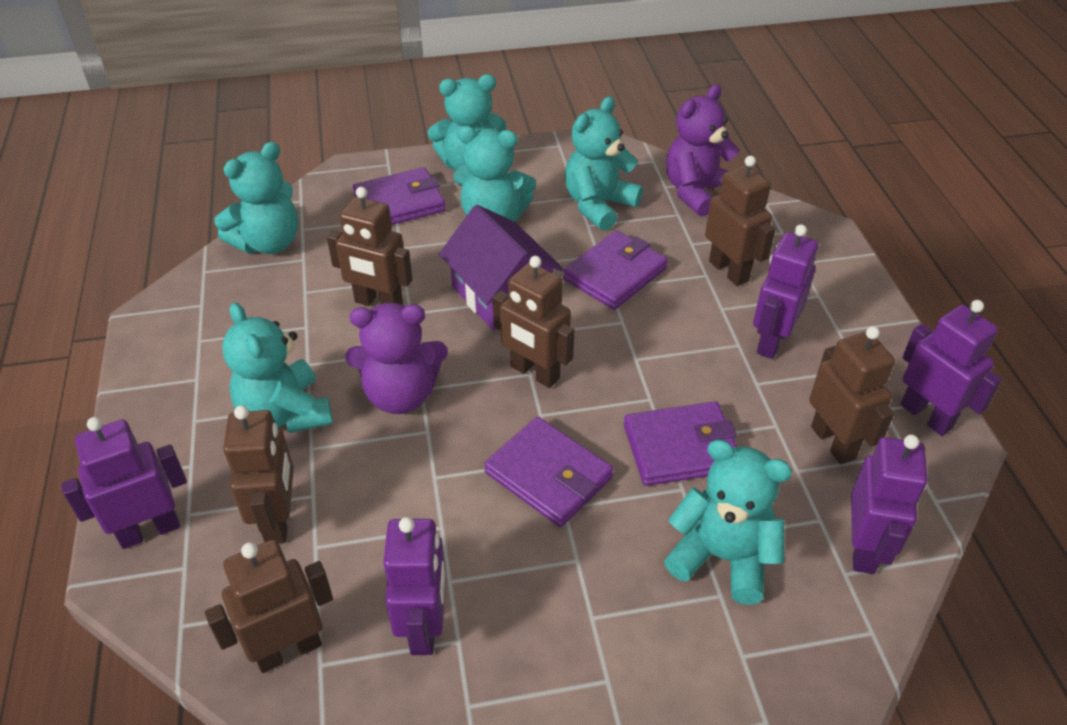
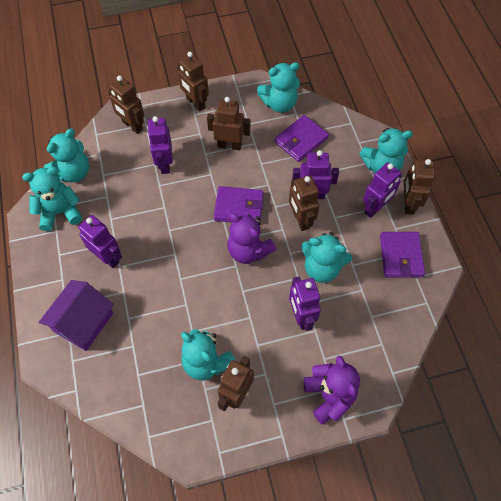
purple wallet: 4 -> 3

